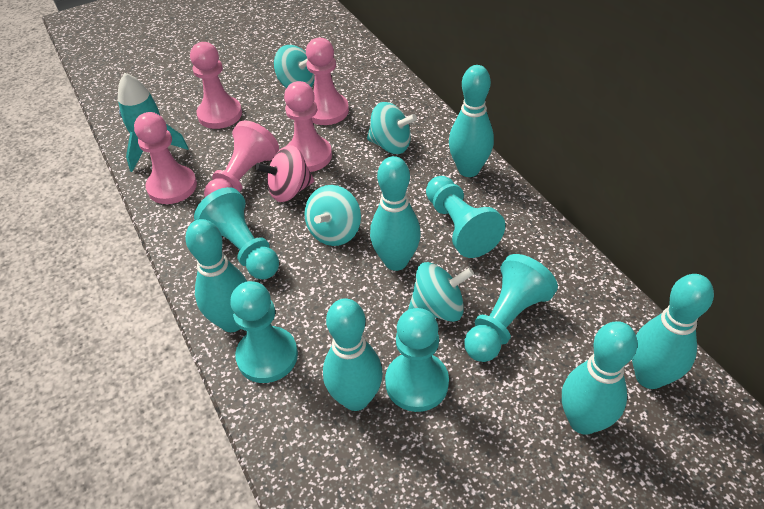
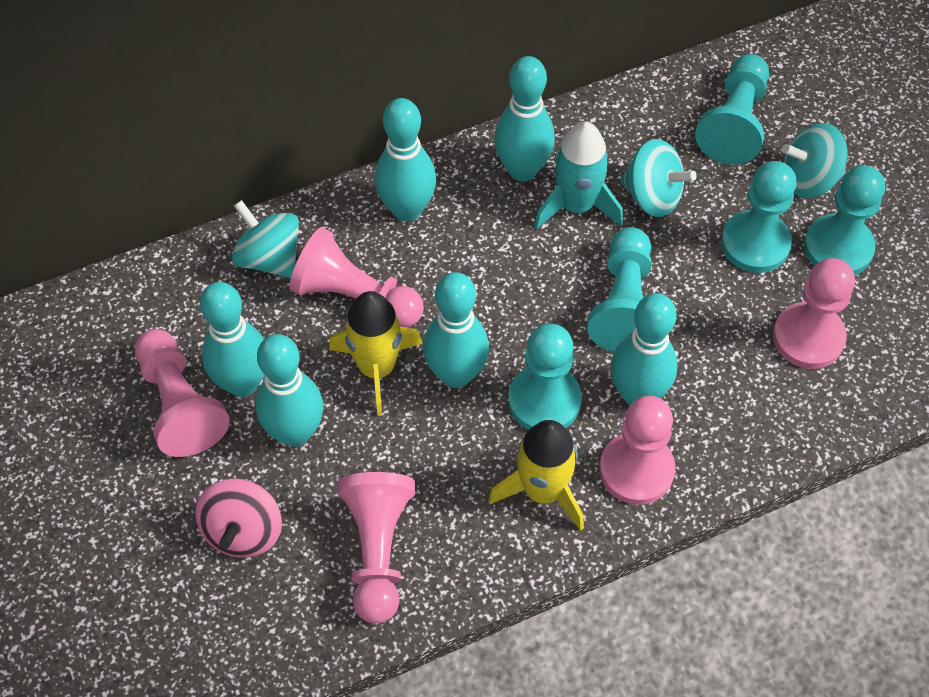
turquoise spinning top: 4 -> 3
yellow rocket: 0 -> 2

